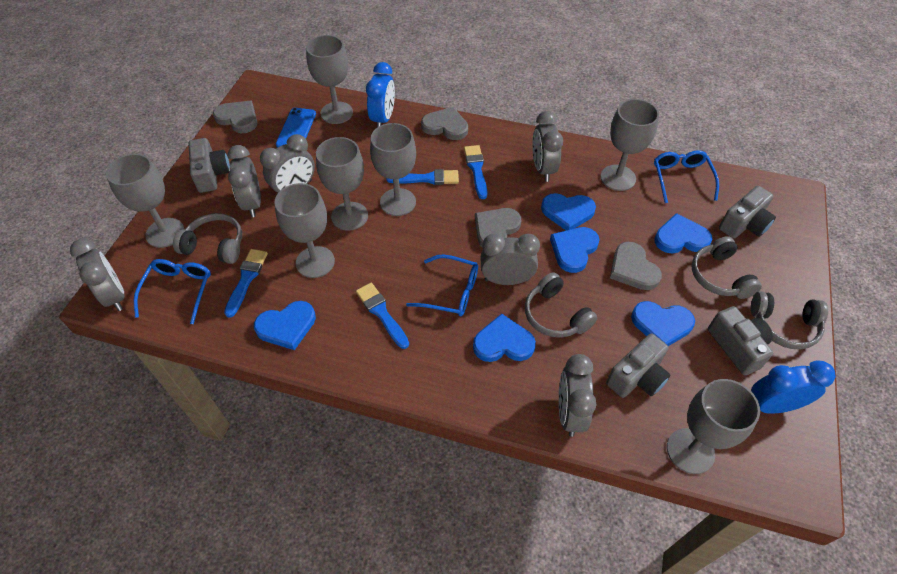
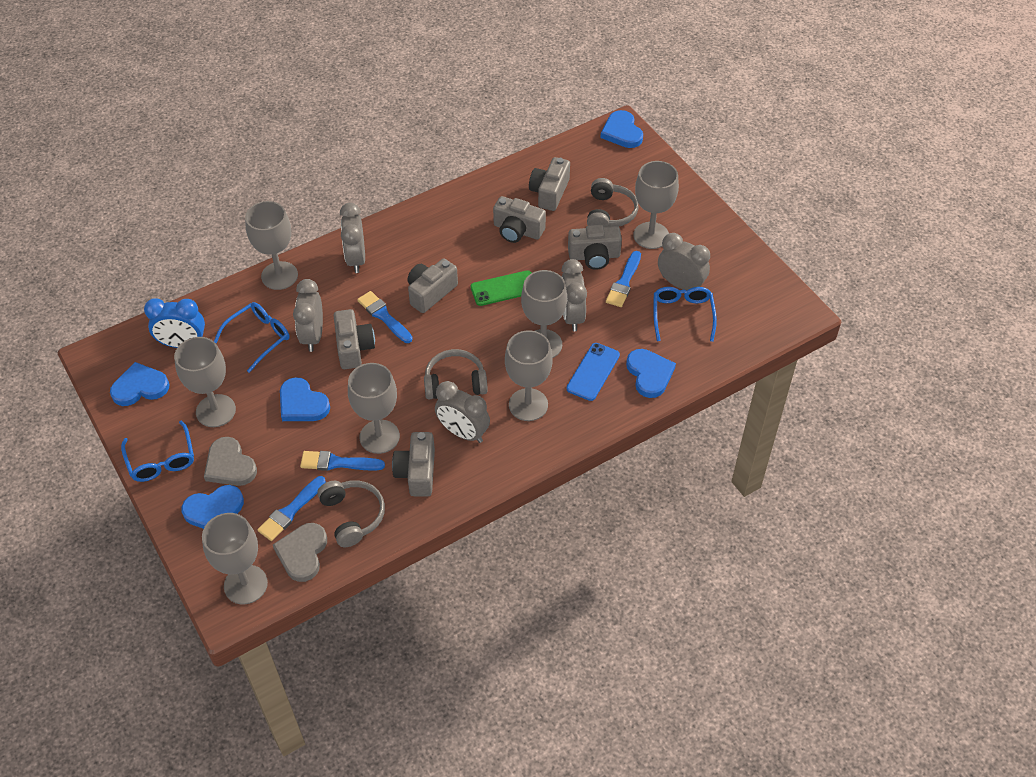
blue clock: 2 -> 1
blue heart: 6 -> 5
green phone: 0 -> 1
grey camera: 4 -> 6
grey clock: 6 -> 5
grey headphones: 4 -> 3
grey heart: 4 -> 2

